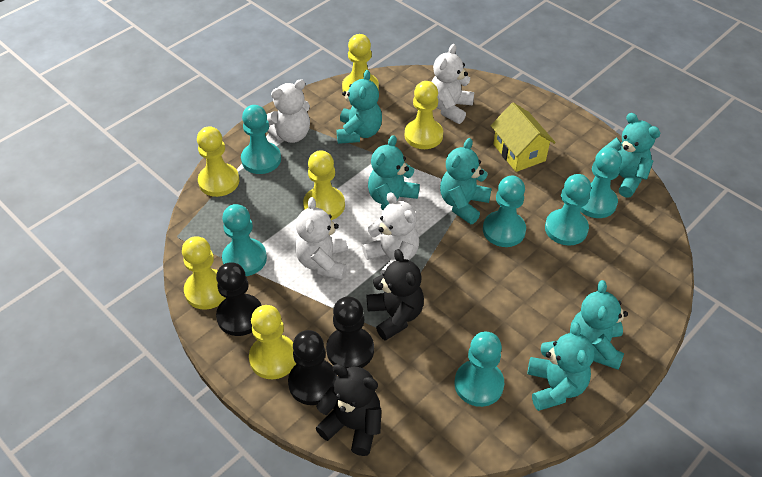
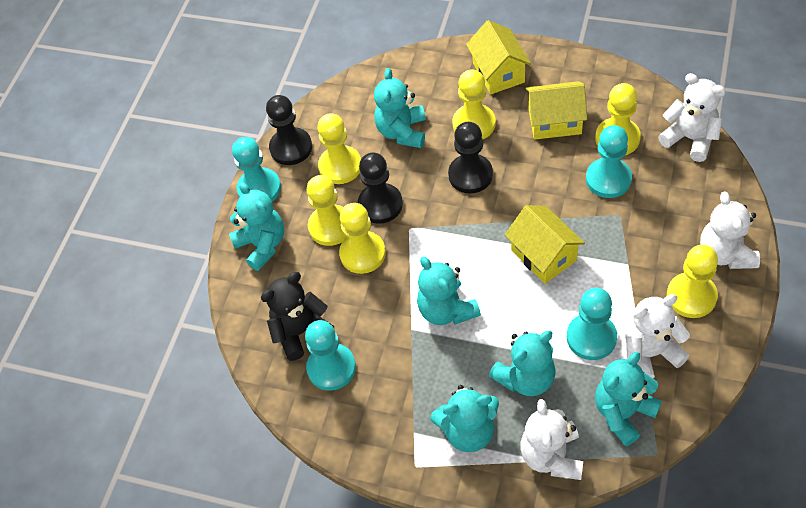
black teddy bear: 2 -> 1
turquoise pawn: 6 -> 4
yellow house: 1 -> 3

